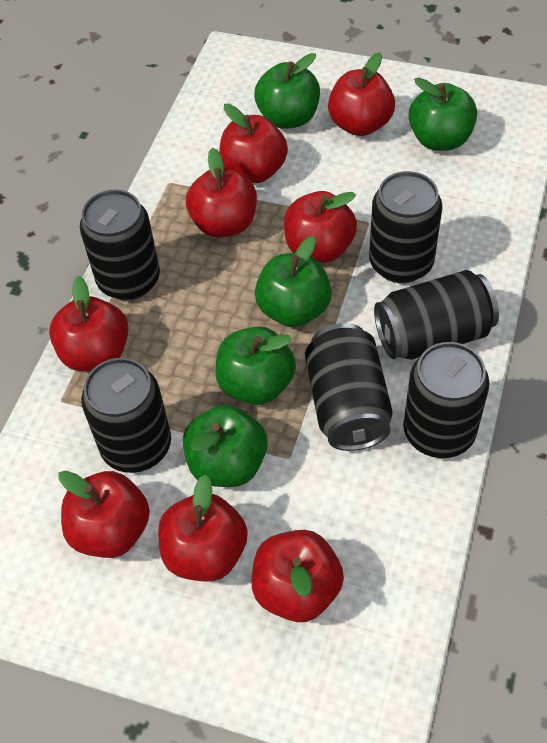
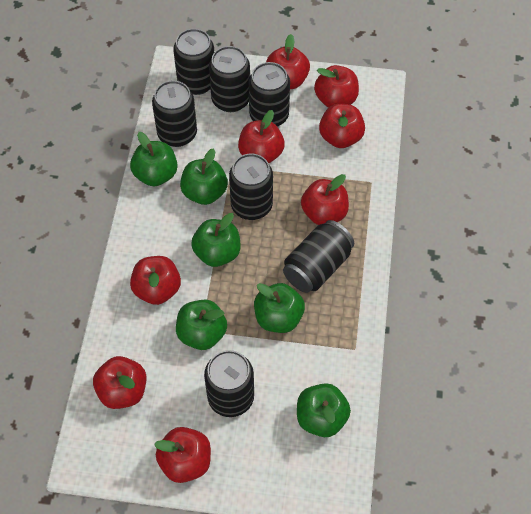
black can: 6 -> 7
green apple: 5 -> 6

